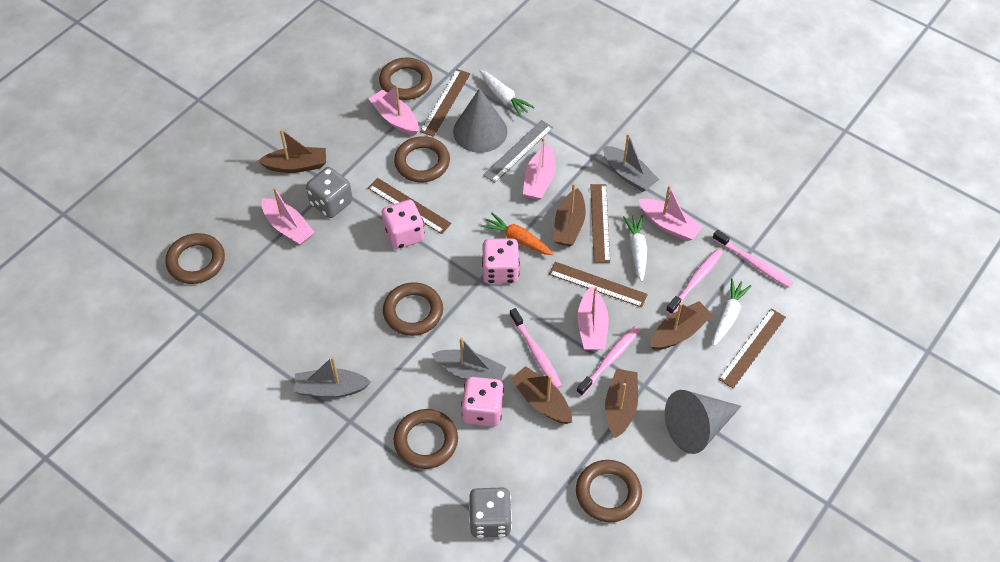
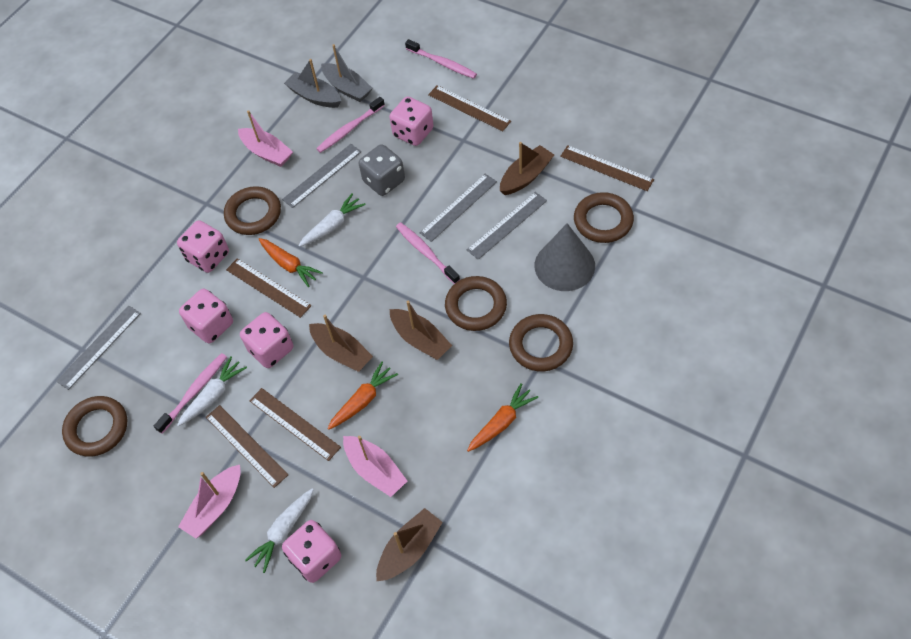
brown boat: 5 -> 4
brown ring: 6 -> 5
grey boat: 3 -> 2
grey cone: 2 -> 1
grey dice: 2 -> 1
grey ruler: 1 -> 4
orange carrot: 1 -> 3
pink boat: 5 -> 3
pink dice: 3 -> 5

